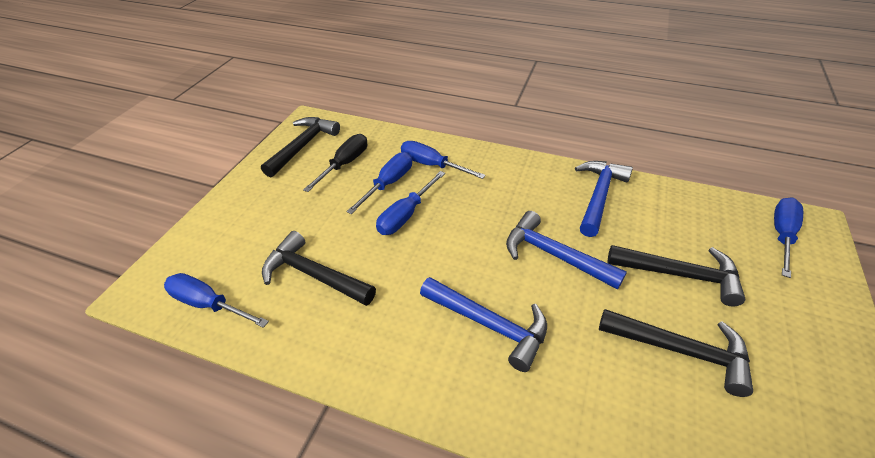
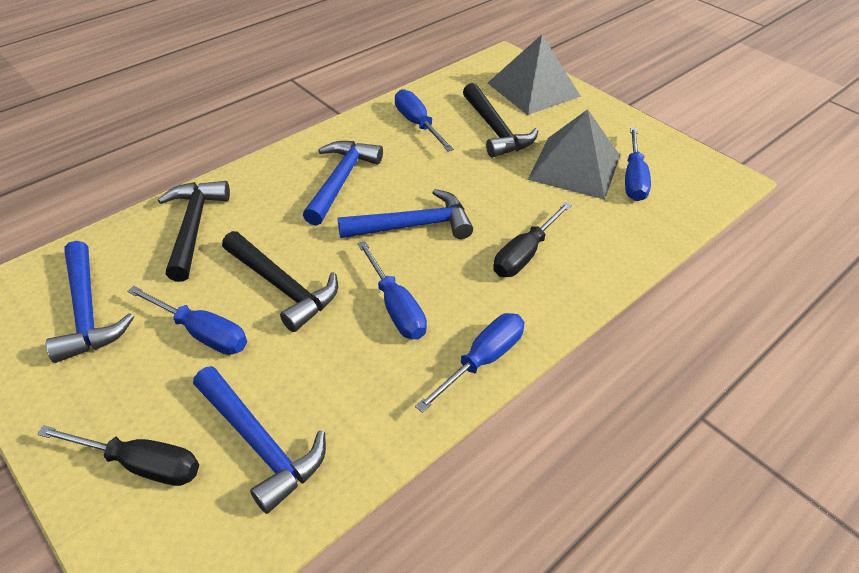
black hammer: 4 -> 3
black screwdriver: 1 -> 2
blue hammer: 3 -> 4
grey pyramid: 0 -> 2

